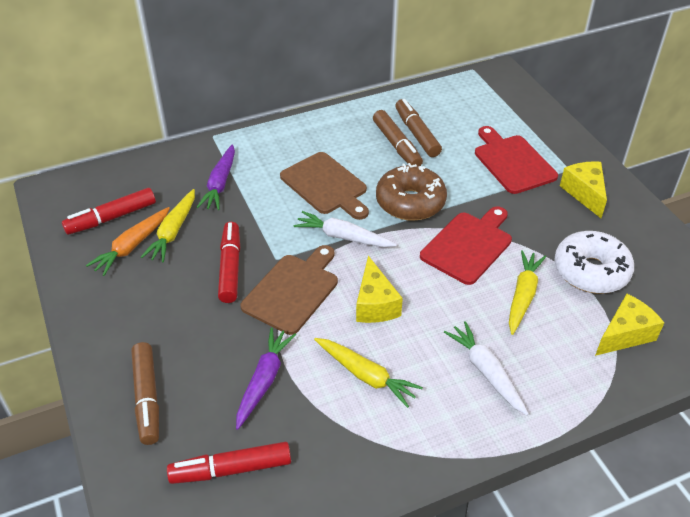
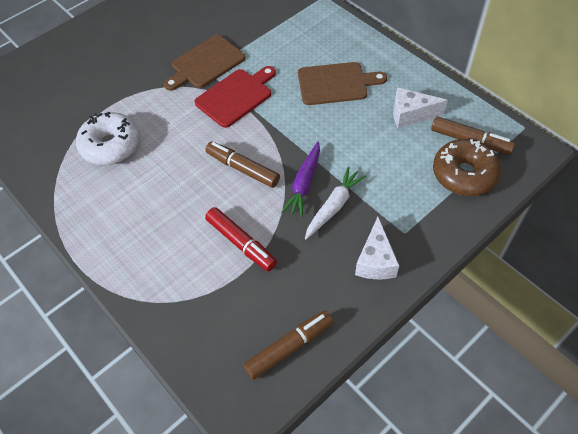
orange carrot: 1 -> 0
purple carrot: 2 -> 1
red cutting board: 2 -> 1
red marker: 3 -> 1
white carrot: 2 -> 1
white cheese: 0 -> 2
yellow carrot: 3 -> 0
yellow cheese: 3 -> 0

